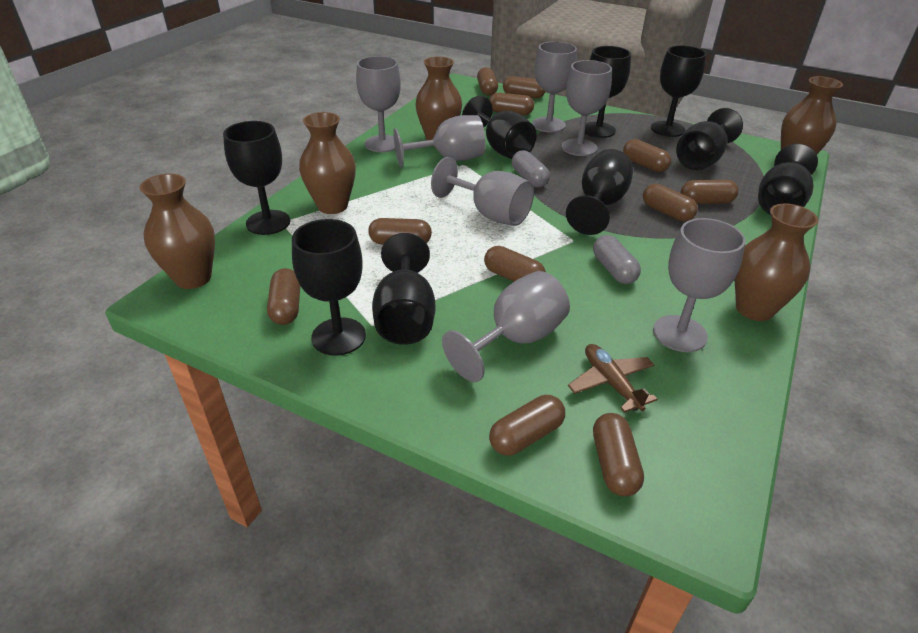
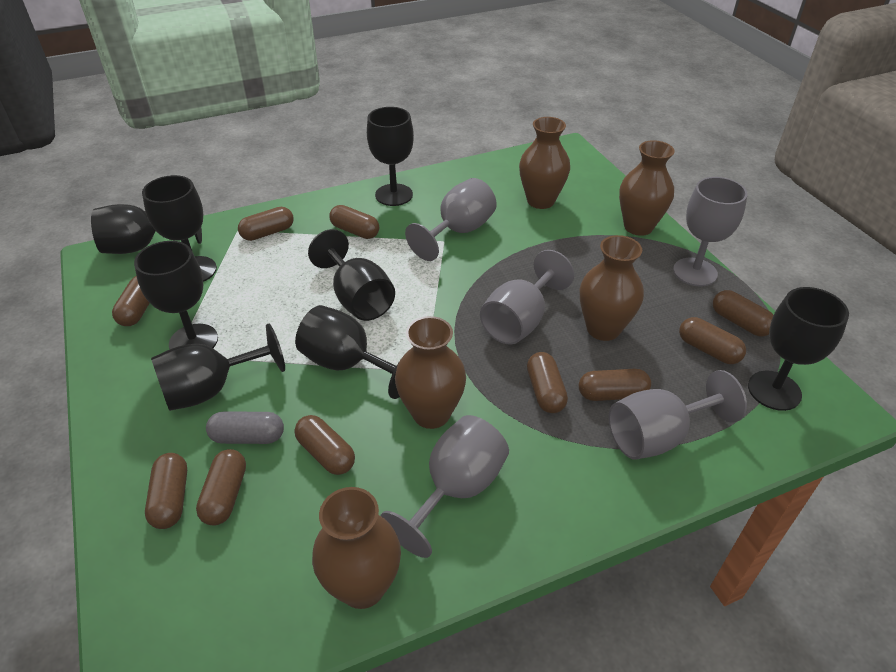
black goblet: 9 -> 8
brown capsule: 11 -> 10
brown plane: 1 -> 0
grey capsule: 2 -> 1
grey goblet: 7 -> 5

